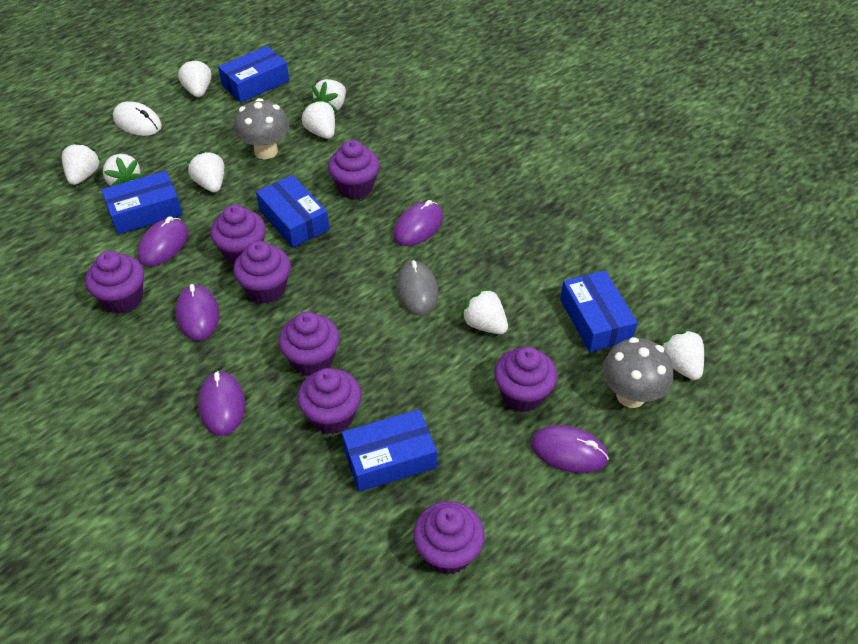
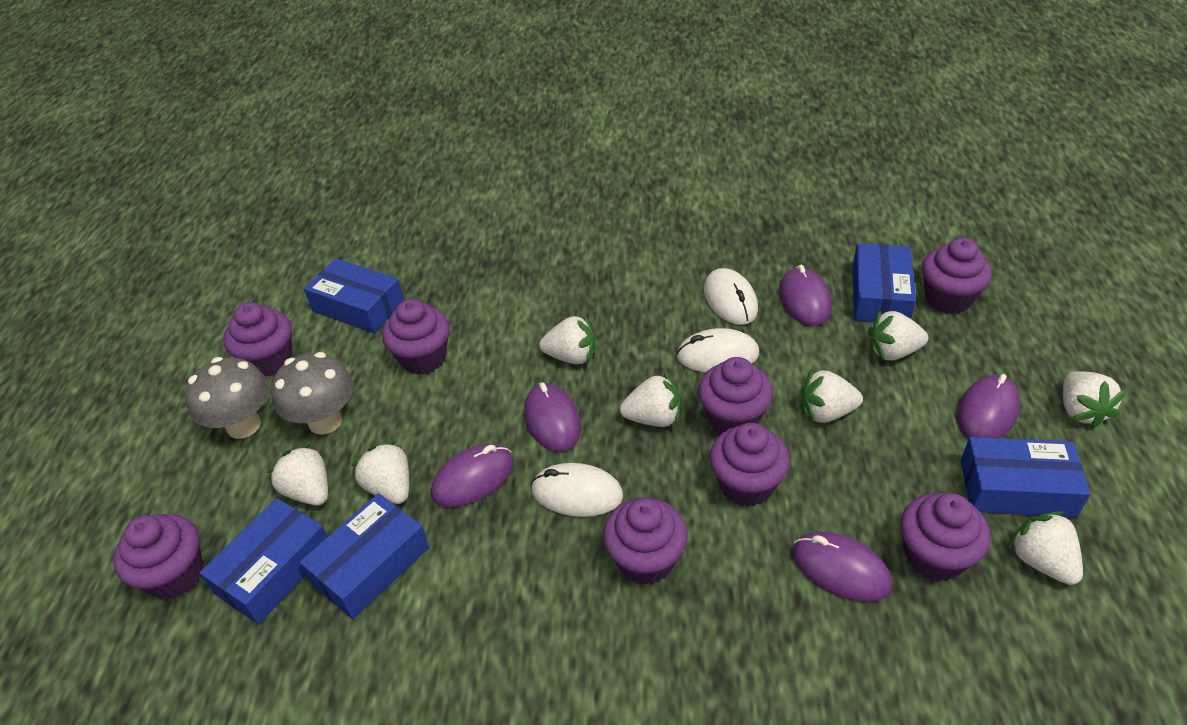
grey mouse: 1 -> 0
white mouse: 1 -> 3

